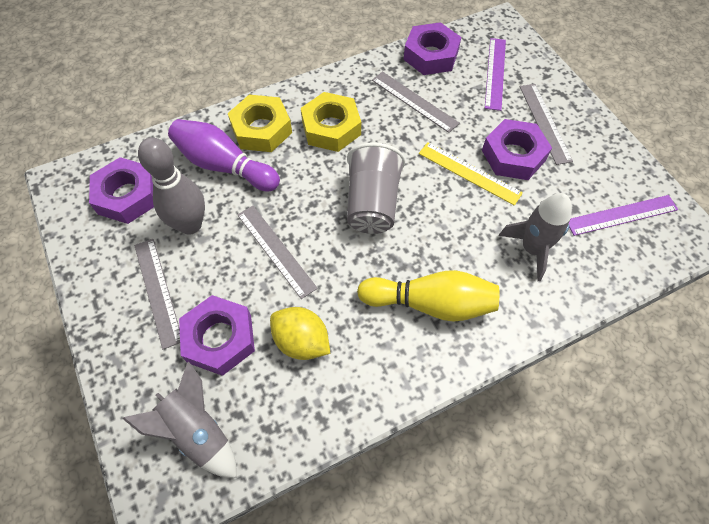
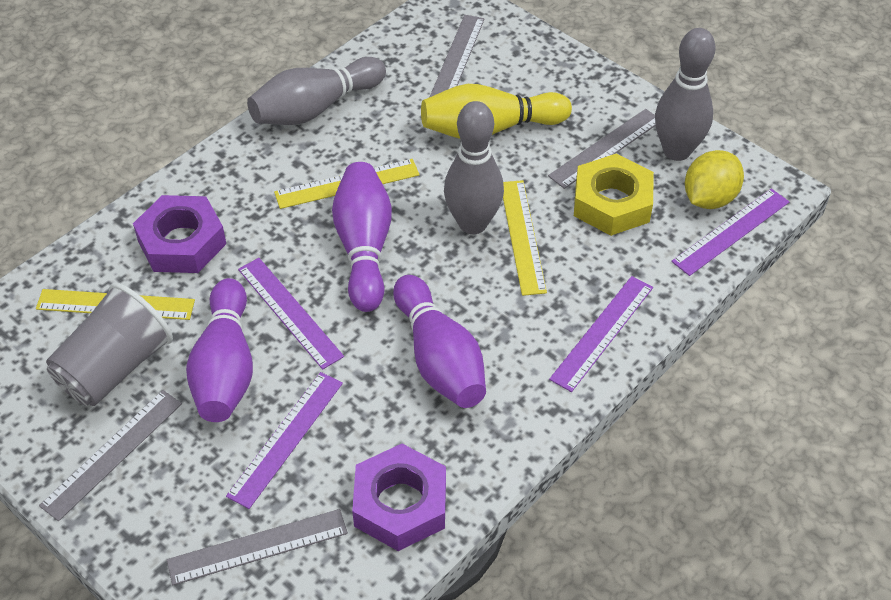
grey bowling pin: 1 -> 3
grey rocket: 2 -> 0
purple bowling pin: 1 -> 3
purple nut: 4 -> 2
purple ruler: 2 -> 4
yellow nut: 2 -> 1
yellow ruler: 1 -> 3

